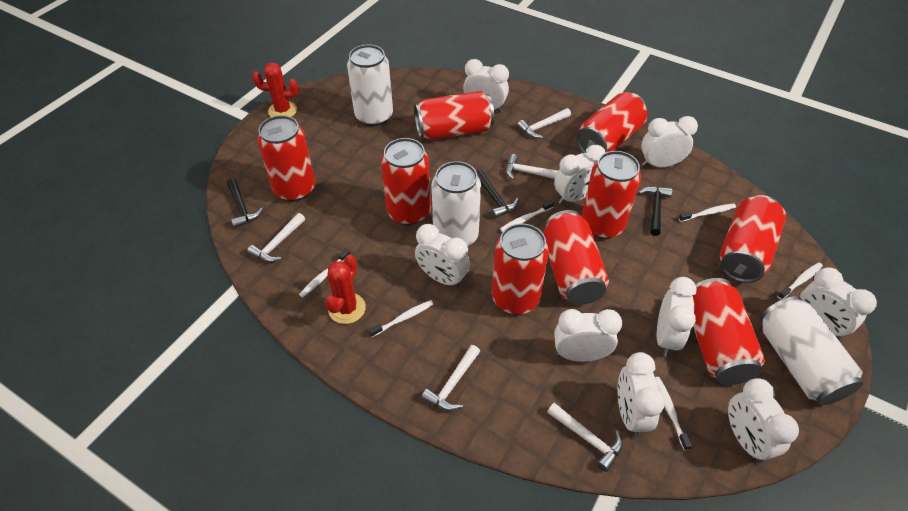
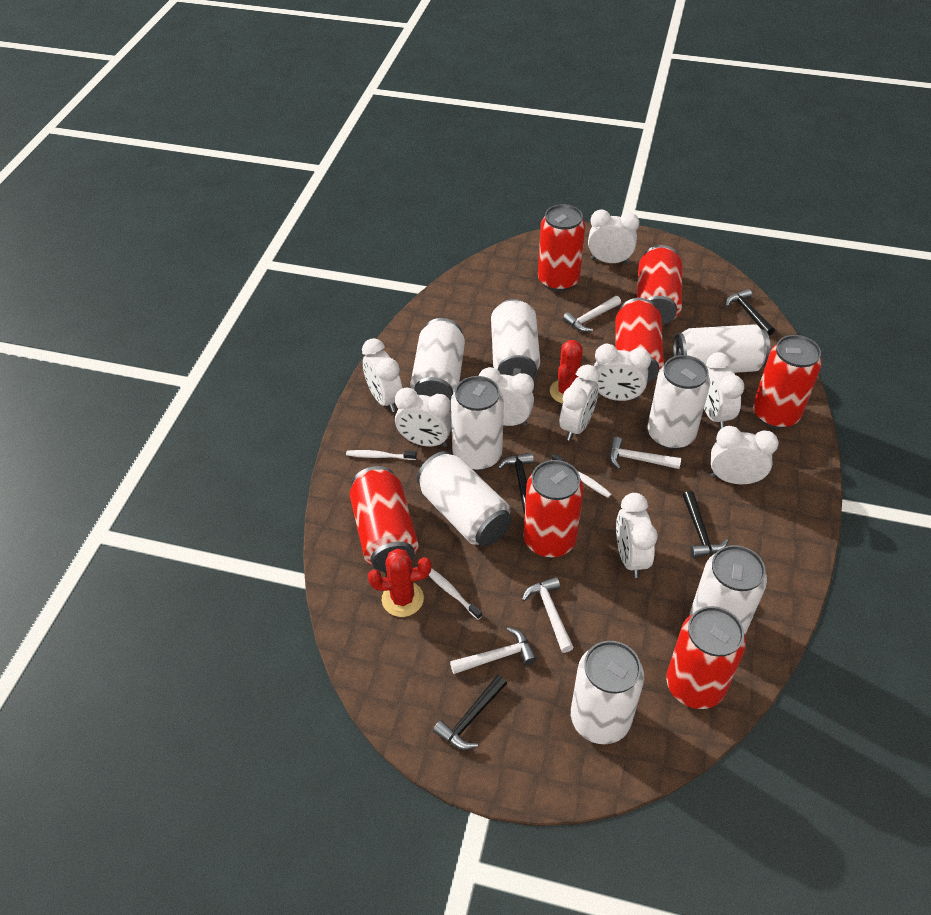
black hammer: 3 -> 4
red can: 9 -> 7
white can: 3 -> 8
white hammer: 5 -> 4
white toothbrush: 6 -> 3

